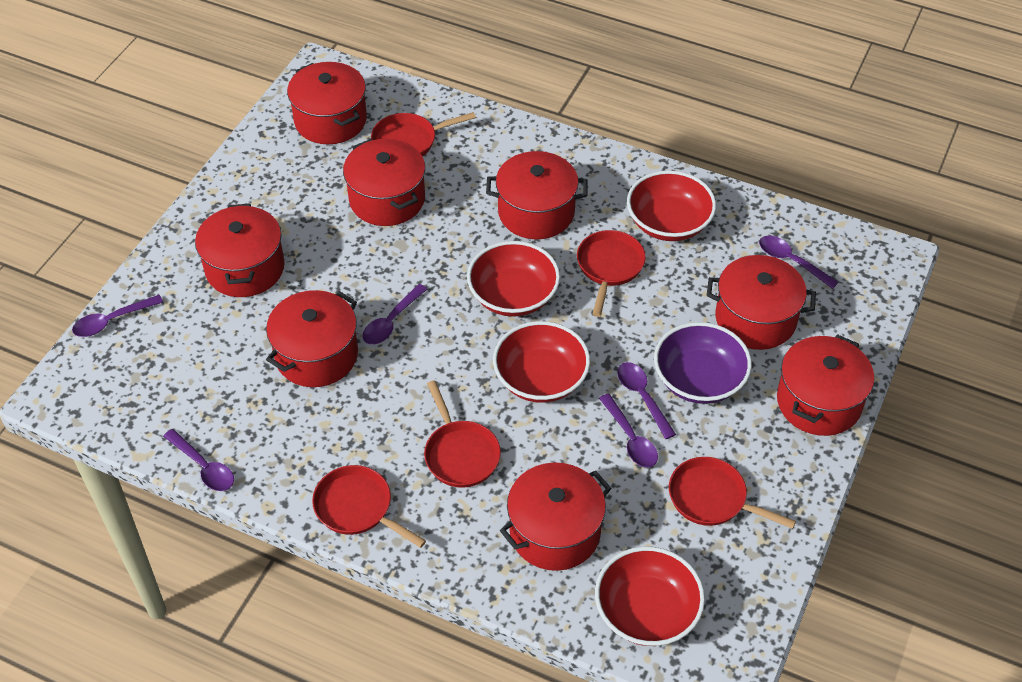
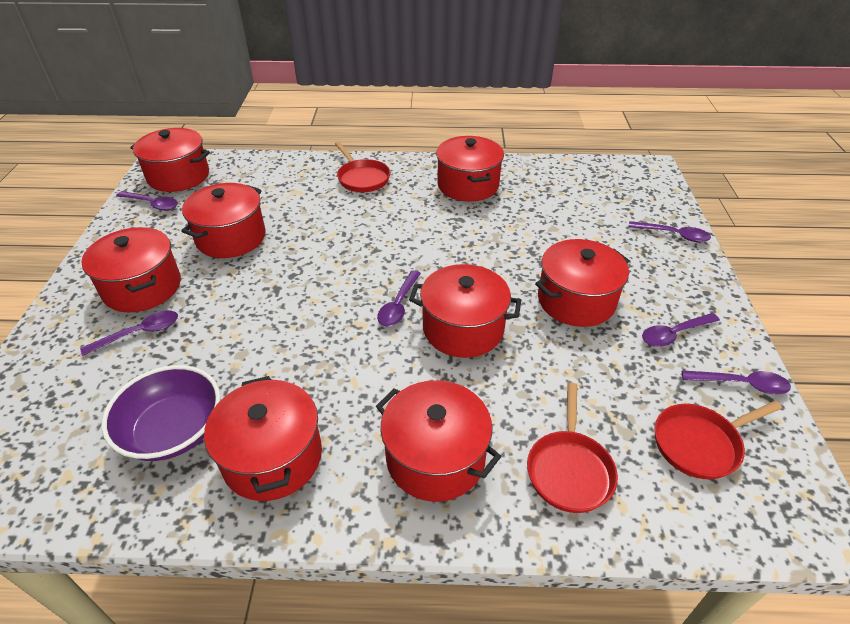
red bowl: 4 -> 0
red pan: 5 -> 3

